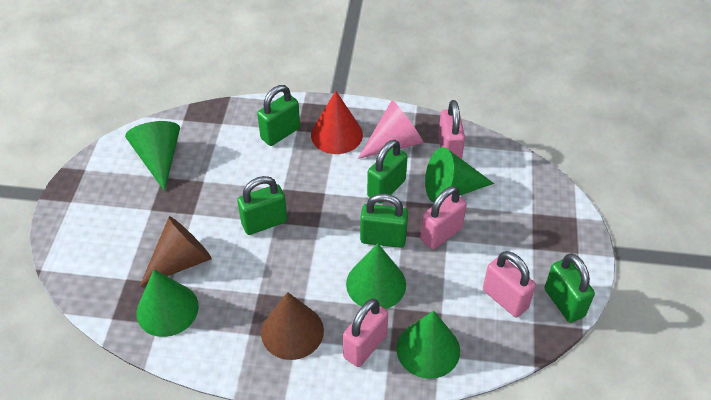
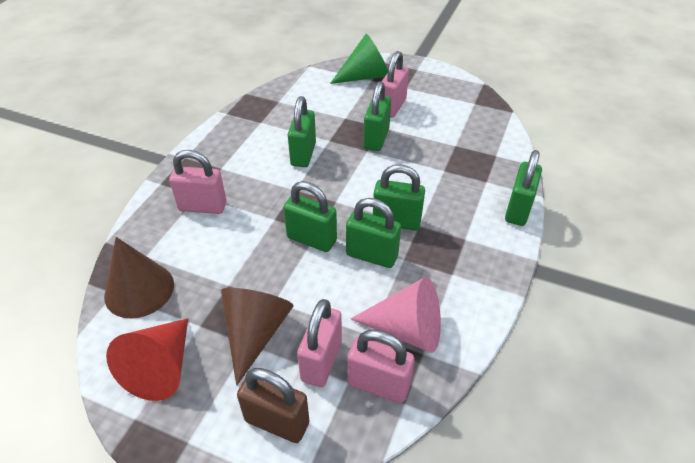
brown padlock: 0 -> 1
green cone: 5 -> 1
green padlock: 5 -> 6

